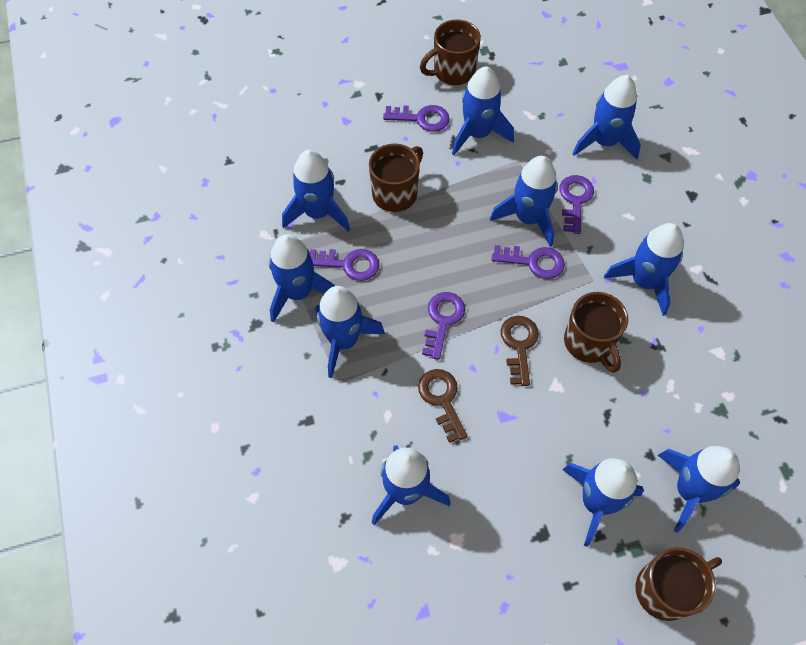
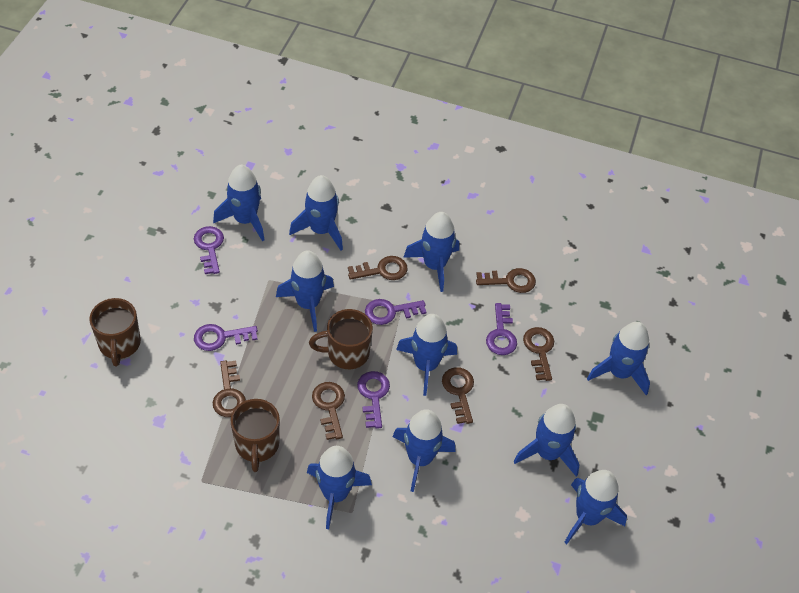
brown key: 2 -> 6
brown mug: 4 -> 3

